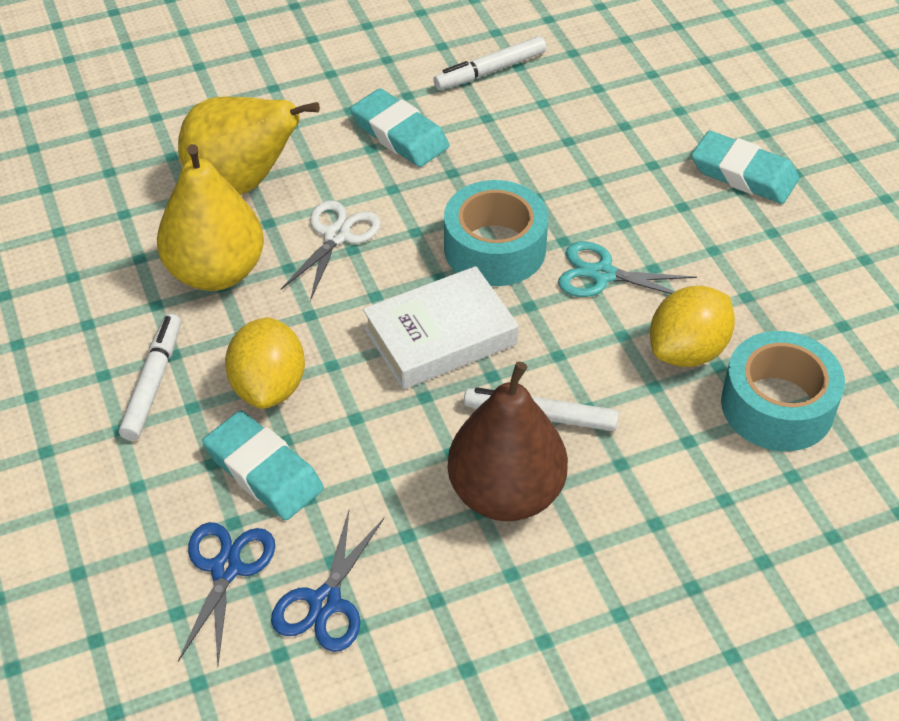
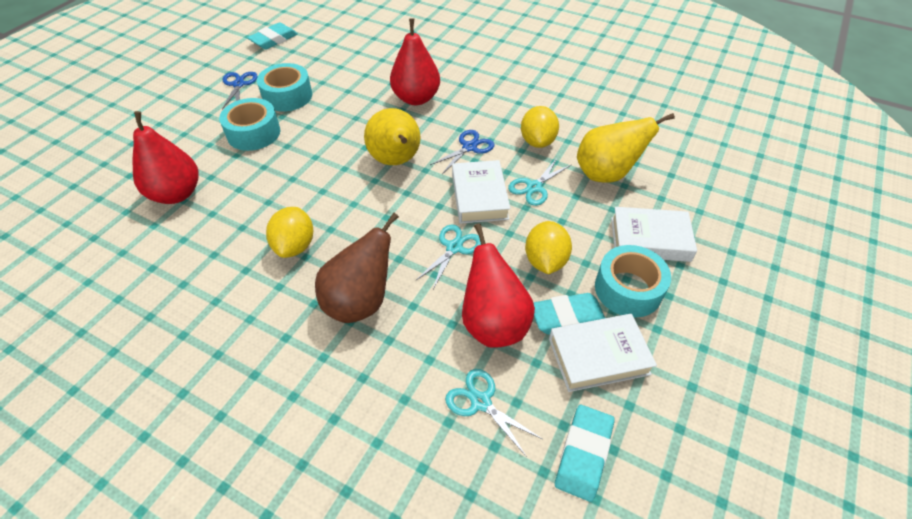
red pear: 0 -> 3
turquoise scissors: 1 -> 3
turquoise tape: 2 -> 3
white book: 1 -> 3
white marker: 3 -> 0
white scissors: 1 -> 0
yellow lemon: 2 -> 3

